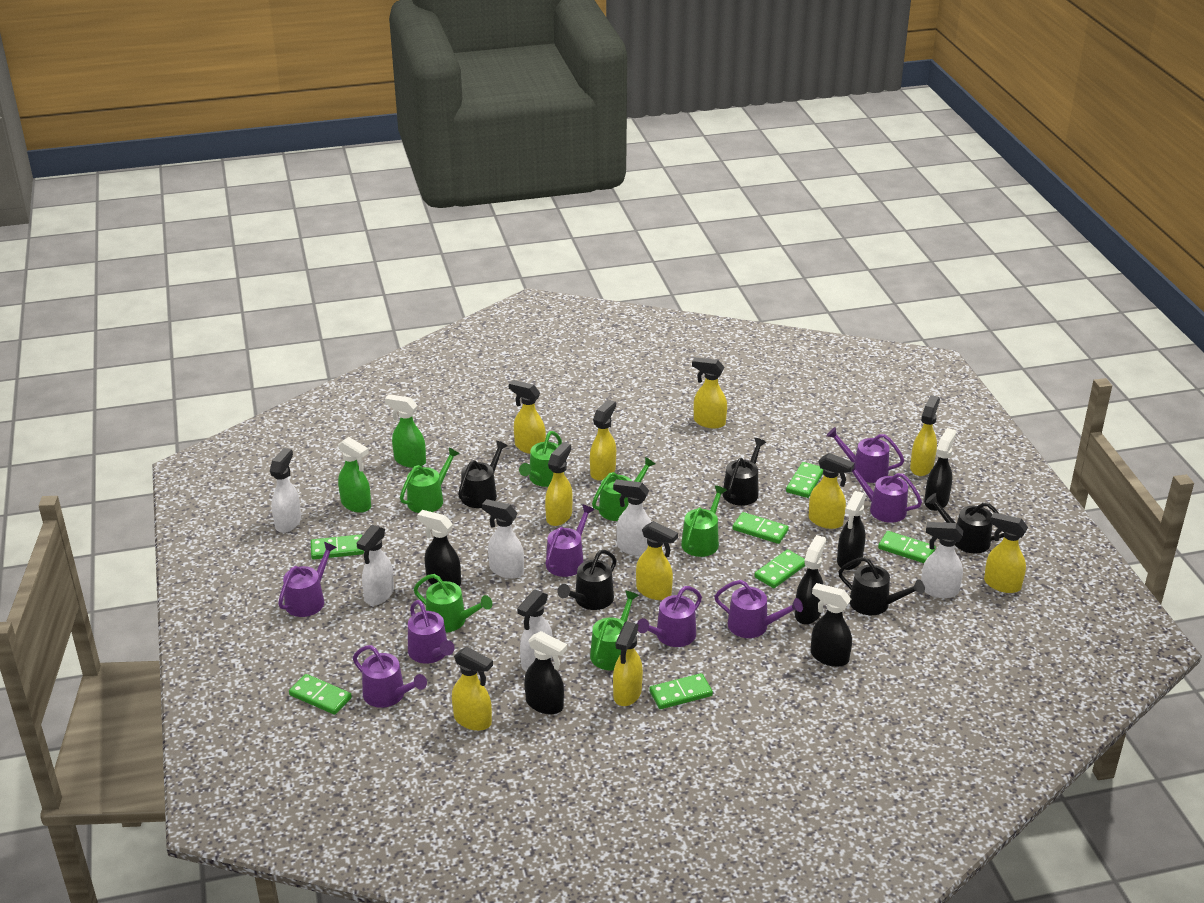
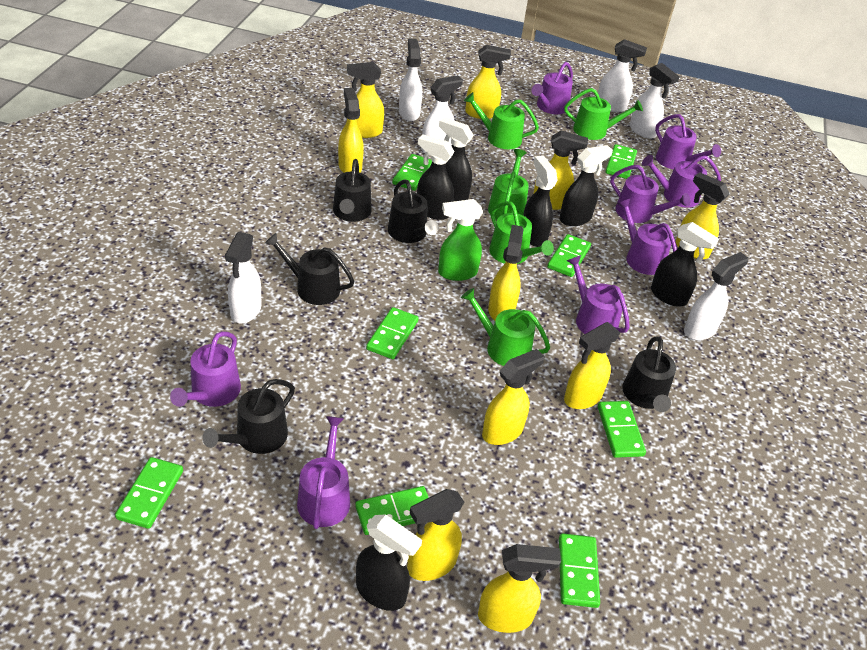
green domino: 7 -> 8
green spray bottle: 2 -> 1
green watering can: 6 -> 5

